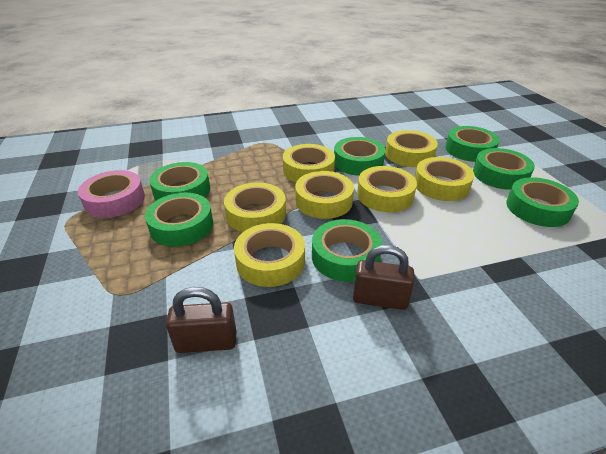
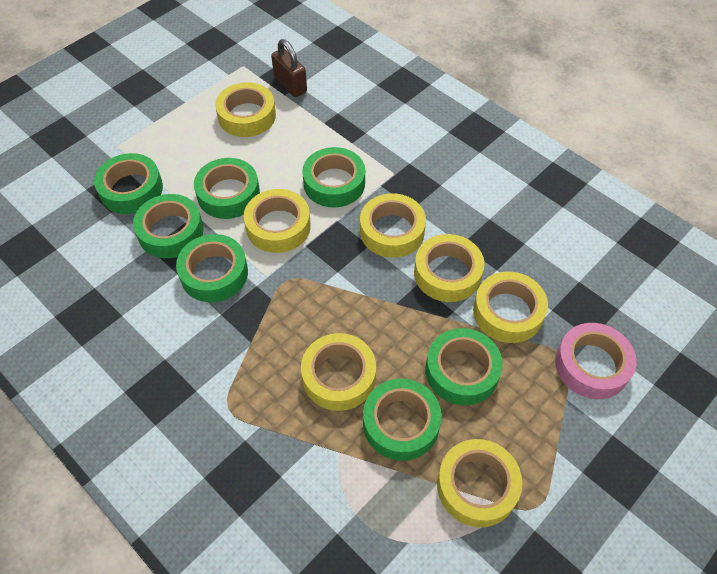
brown padlock: 2 -> 1

